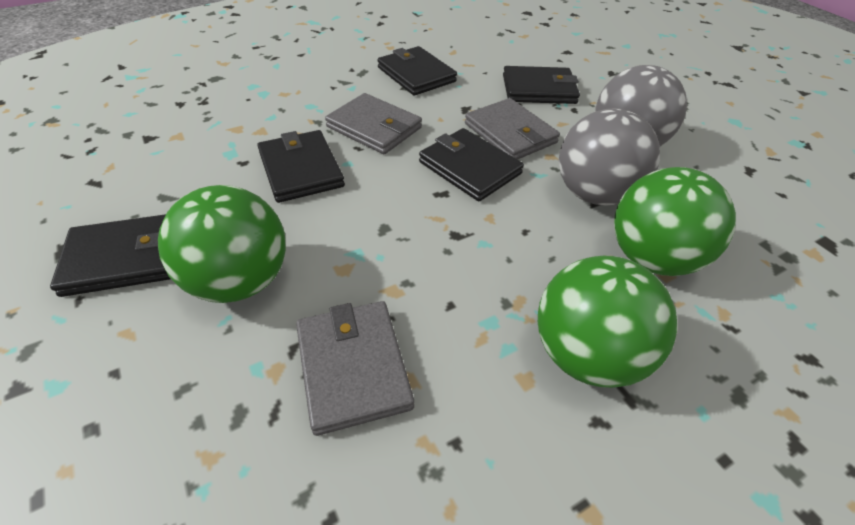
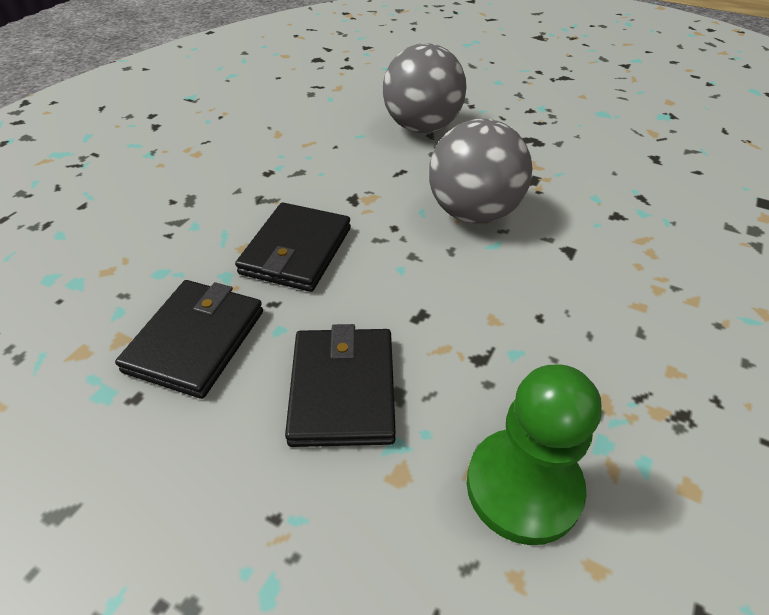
black wallet: 5 -> 3
green ball: 3 -> 0
green pawn: 0 -> 1
grey wallet: 3 -> 0

